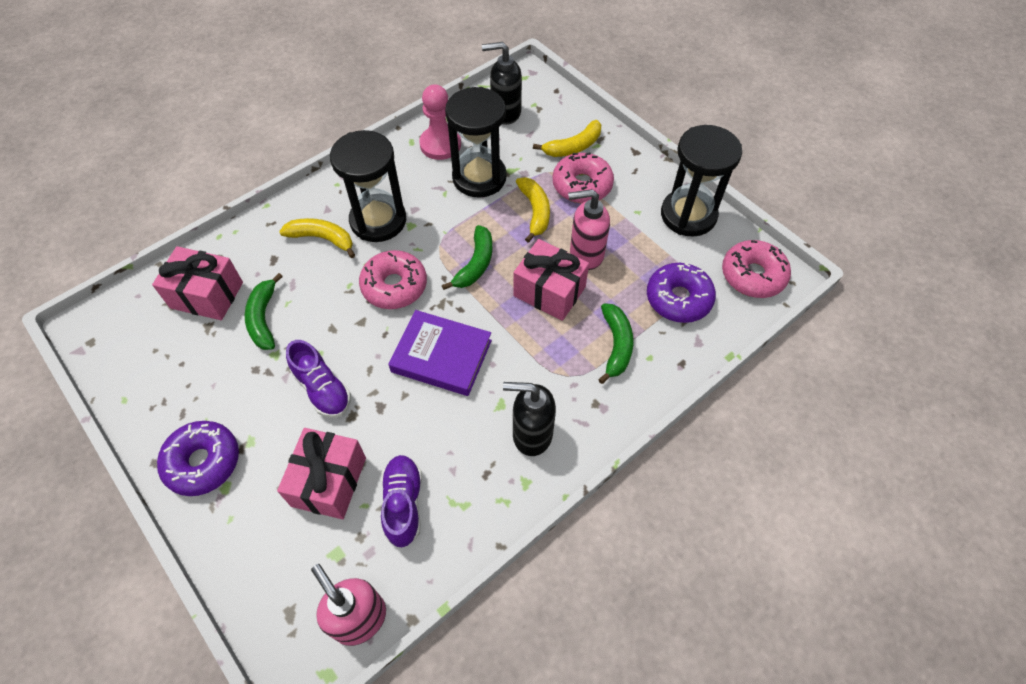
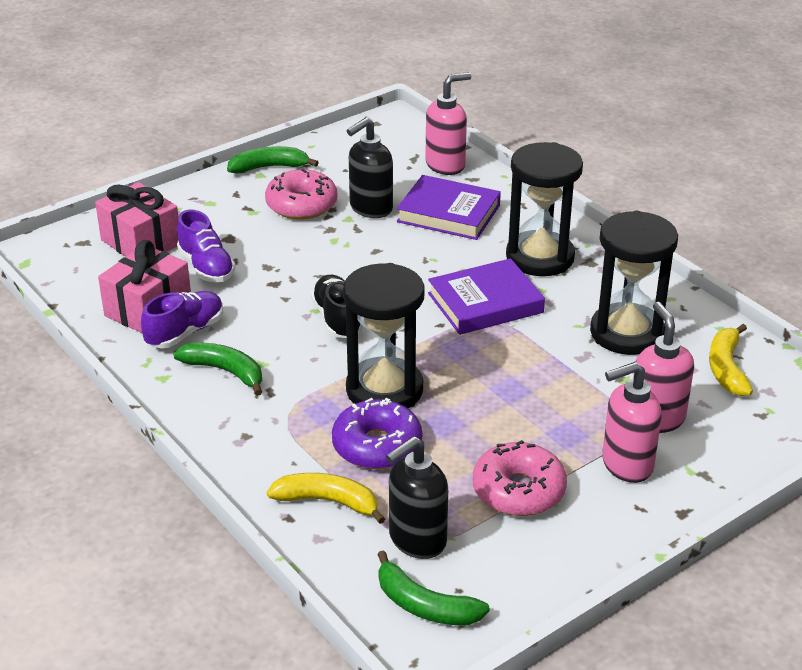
black shoe: 0 -> 1
pink donut: 3 -> 2
pink gift: 3 -> 2
pink pawn: 1 -> 0
pink soap dispenser: 2 -> 3
purple book: 1 -> 2
purple donut: 2 -> 1
yellow banana: 3 -> 2

